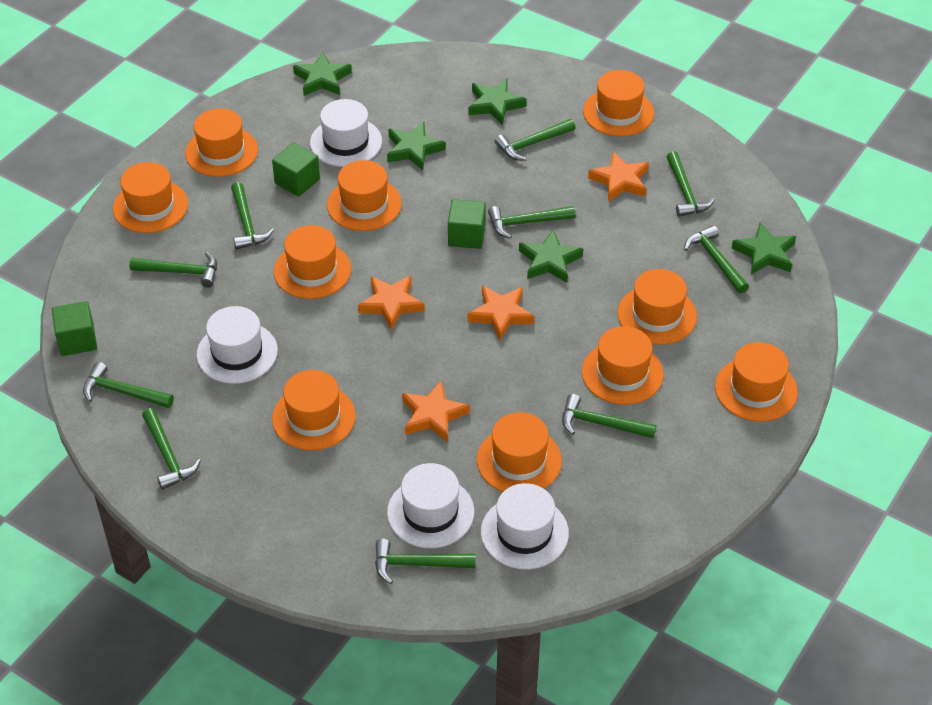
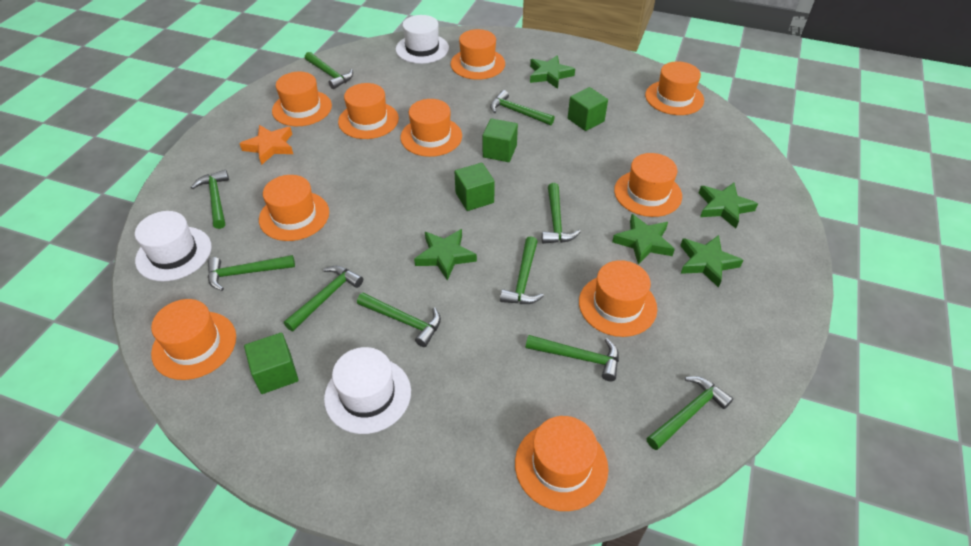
green cube: 3 -> 4
orange star: 4 -> 1
white hat: 4 -> 3

